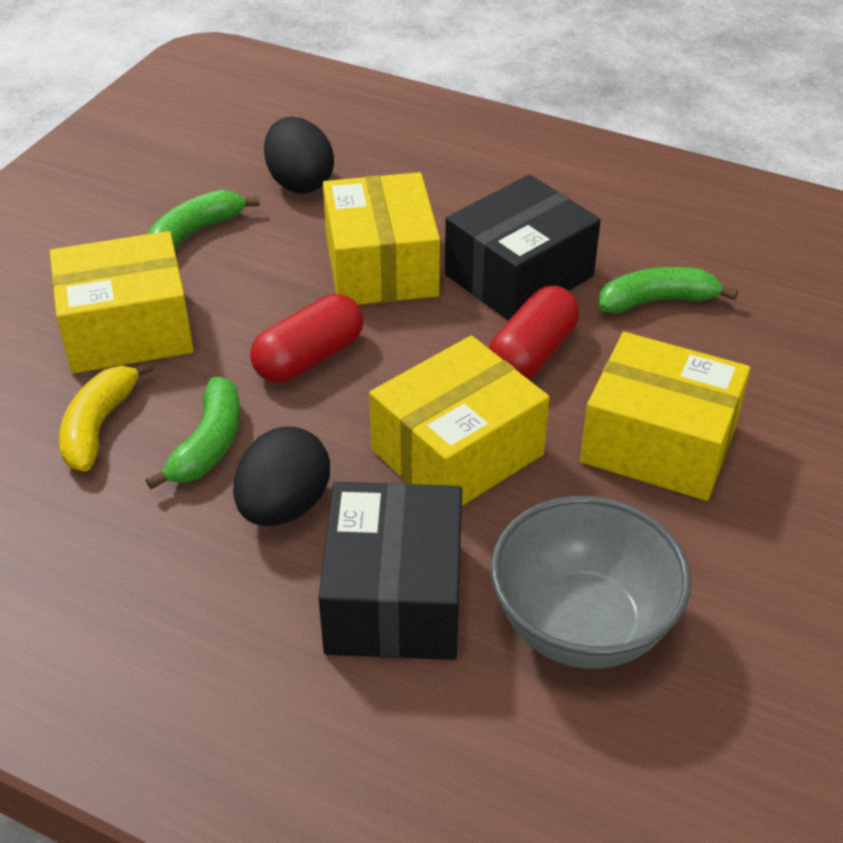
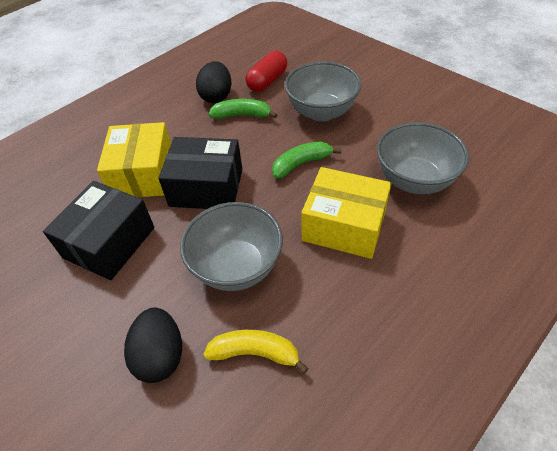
green banana: 3 -> 2
grey bowl: 1 -> 3
red capsule: 2 -> 1
yellow box: 4 -> 2

